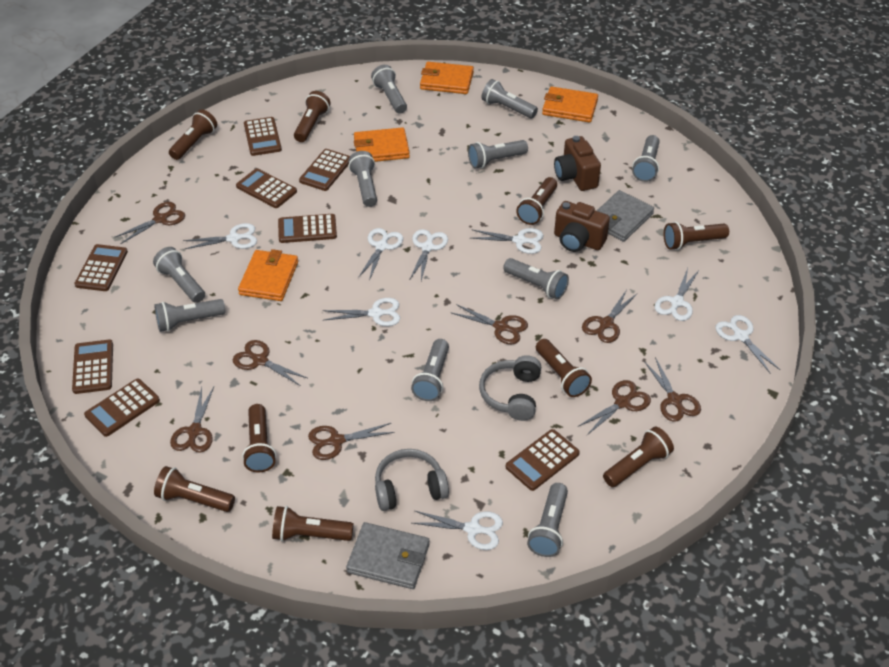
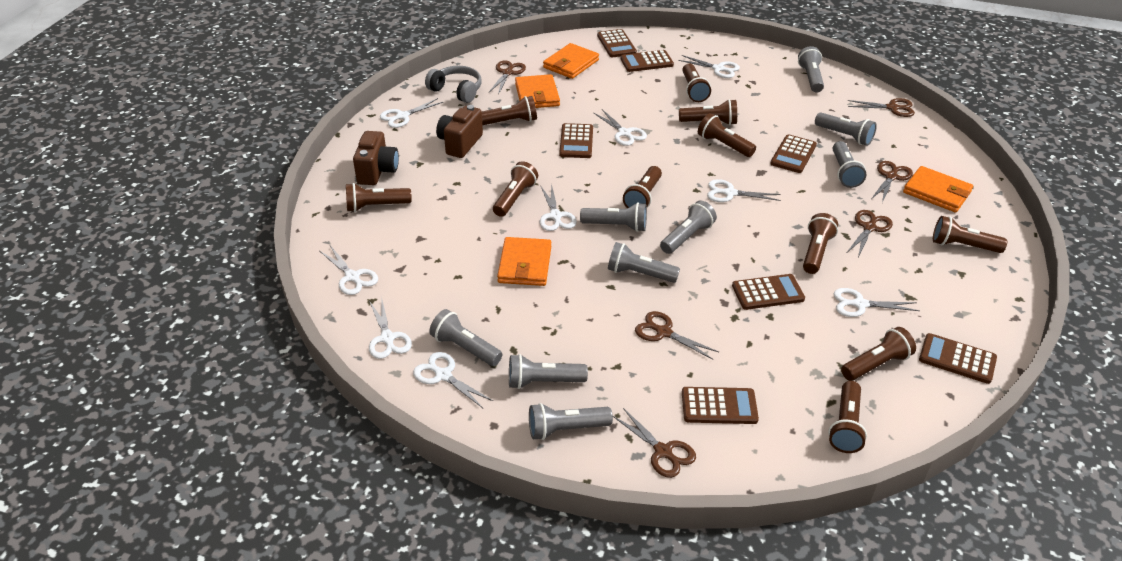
brown calculator: 8 -> 7
brown flashlight: 9 -> 11
brown scissors: 8 -> 6
grey flashlight: 10 -> 9
grey headphones: 2 -> 1
grey wallet: 2 -> 0
white scissors: 8 -> 9

